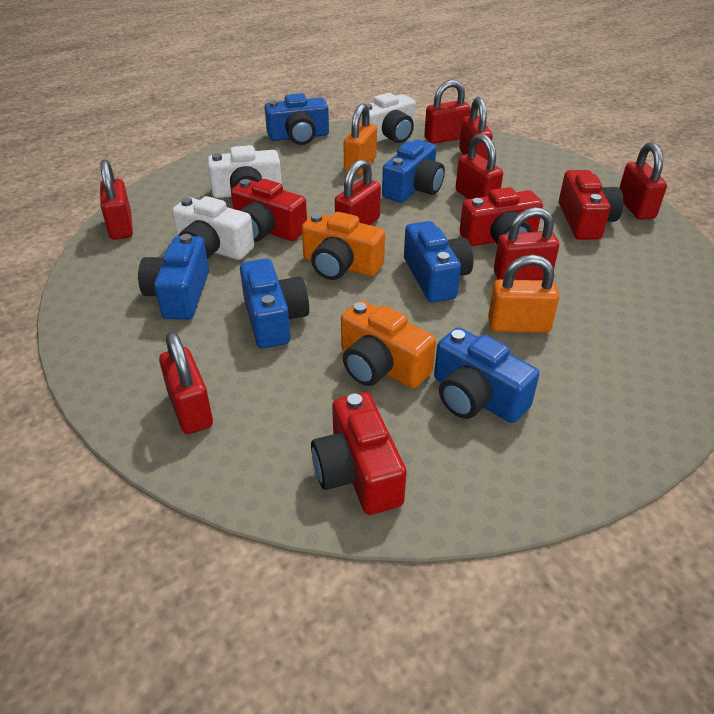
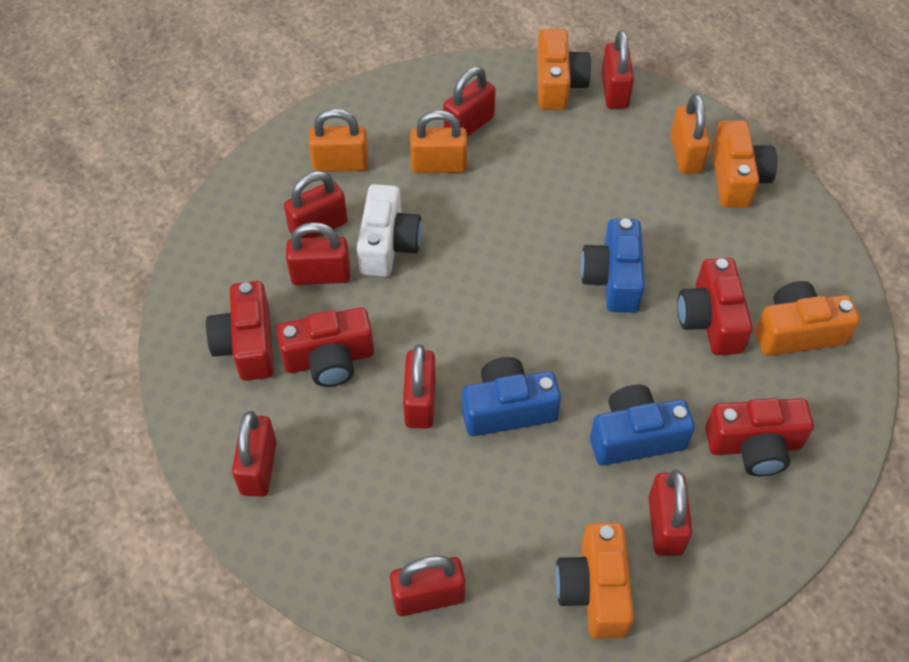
blue camera: 6 -> 3
orange camera: 2 -> 4
orange padlock: 2 -> 3
white camera: 3 -> 1

